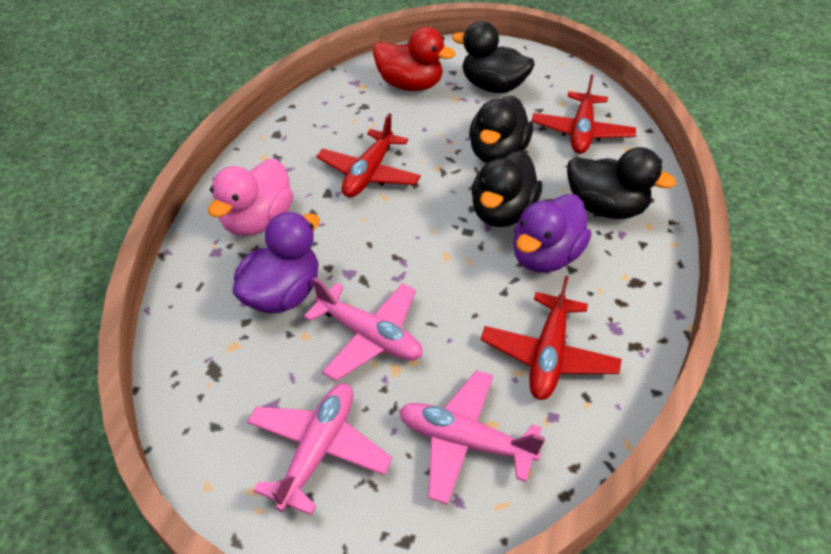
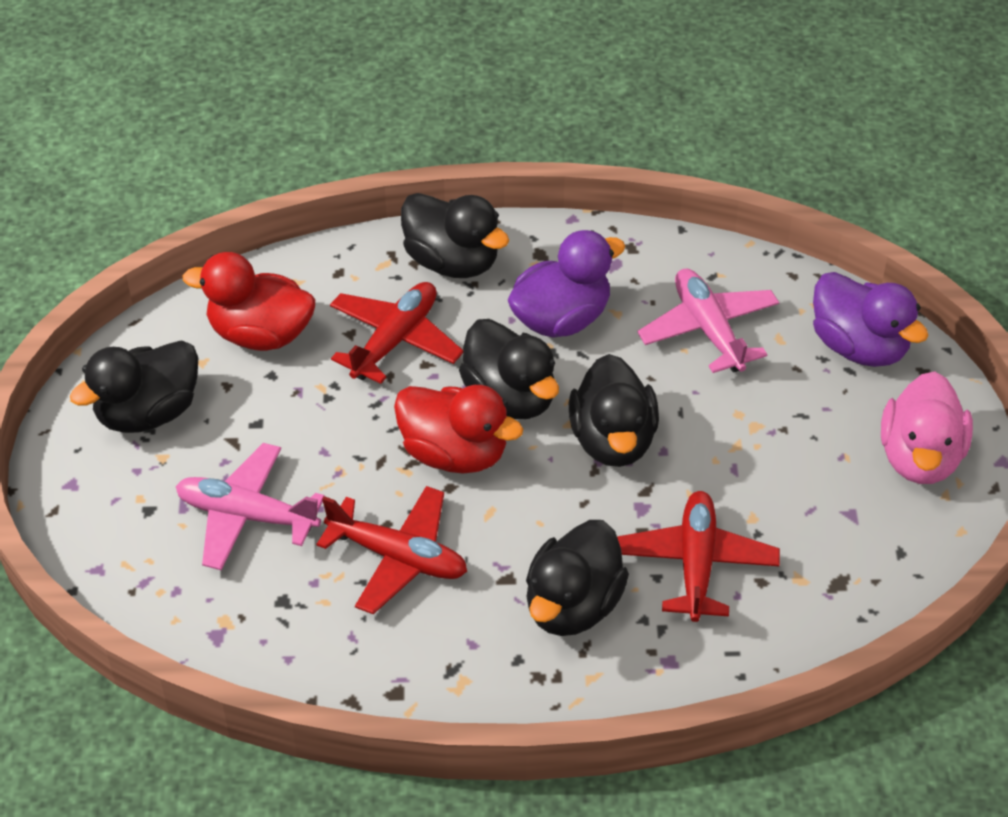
black duck: 4 -> 5
pink plane: 3 -> 2
red duck: 1 -> 2

